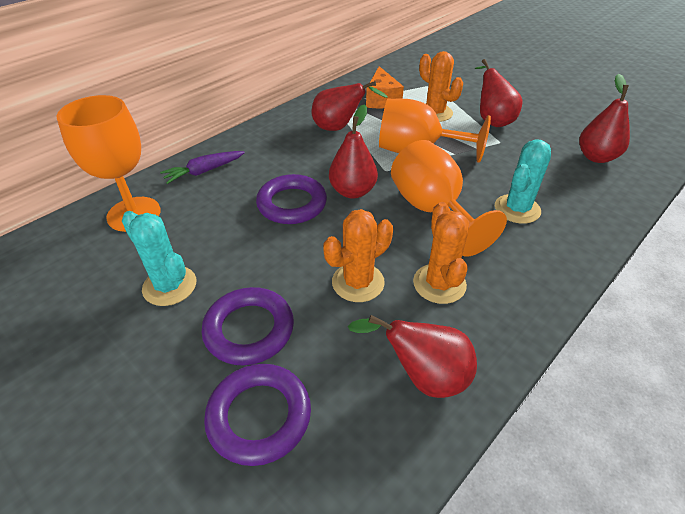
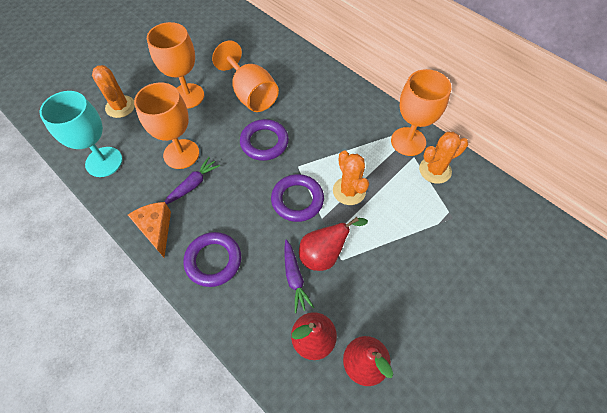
orange goblet: 3 -> 4
purple carrot: 1 -> 2
red pear: 5 -> 3
turquoise cactus: 2 -> 0
turquoise goblet: 0 -> 1

